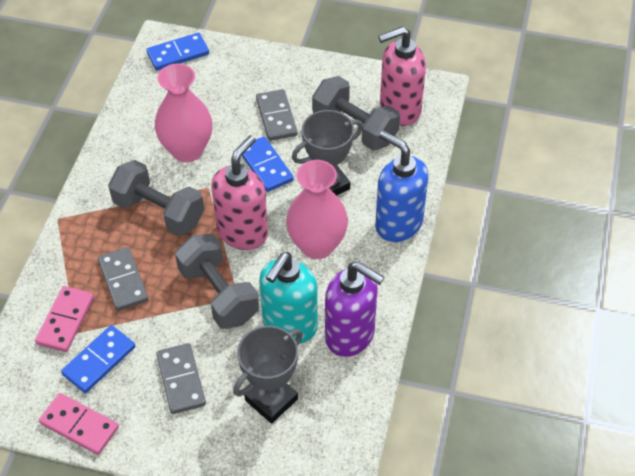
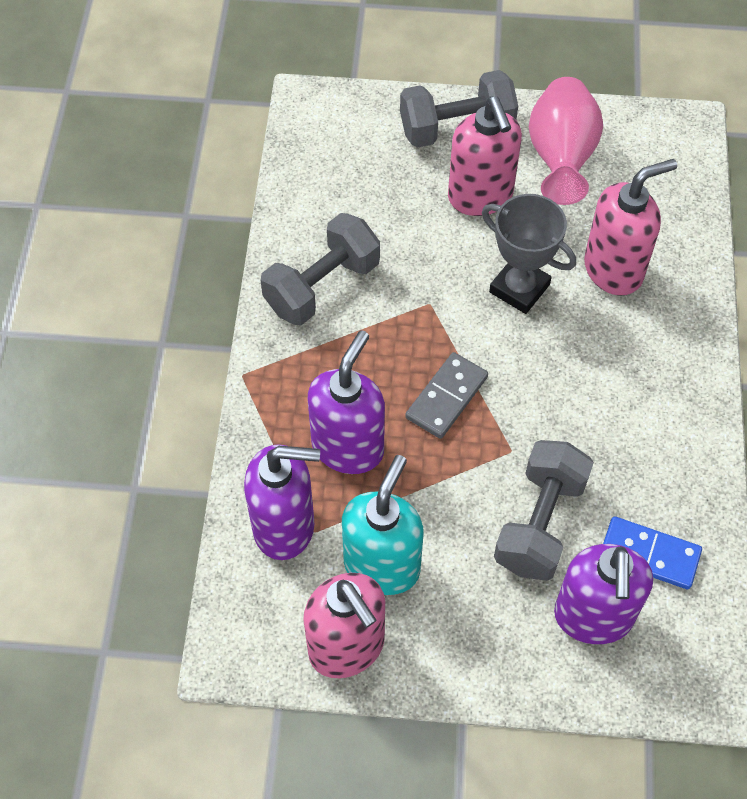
blue domino: 3 -> 1
blue soap dispenser: 1 -> 0
grey domino: 3 -> 1
grey trophy: 2 -> 1
pink domino: 2 -> 0
pink soap dispenser: 2 -> 3
pink vase: 2 -> 1
purple soap dispenser: 1 -> 3

